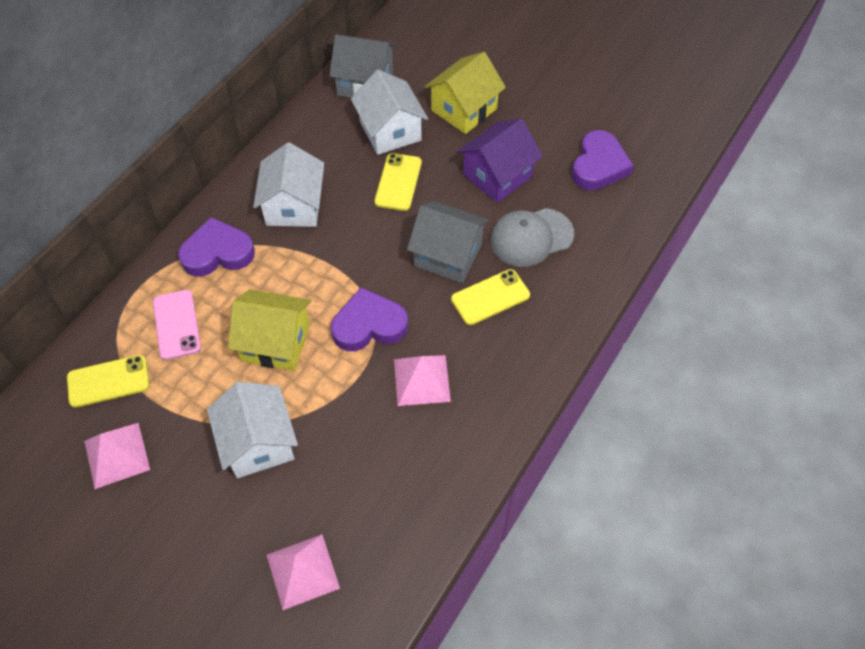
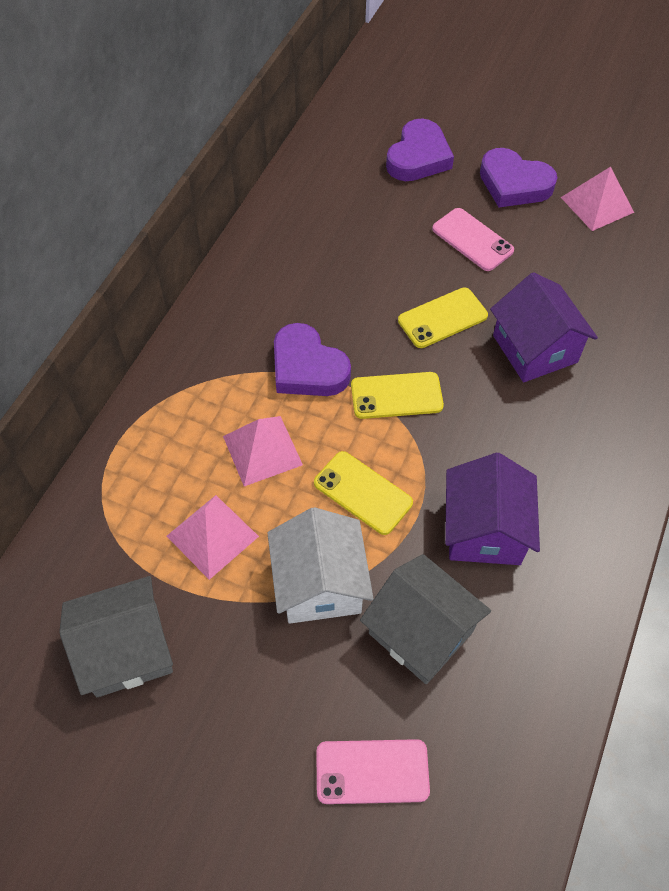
grey cap: 1 -> 0
pink phone: 1 -> 2
purple house: 1 -> 2
white house: 3 -> 1
yellow house: 2 -> 0

